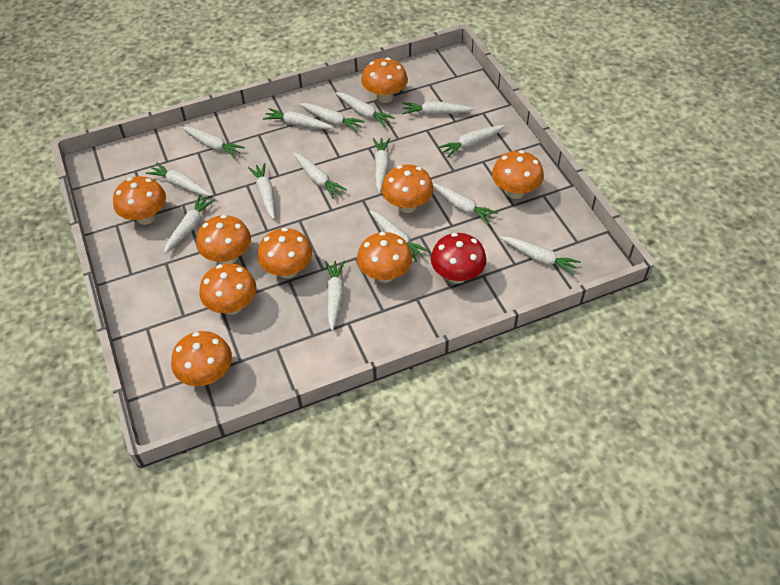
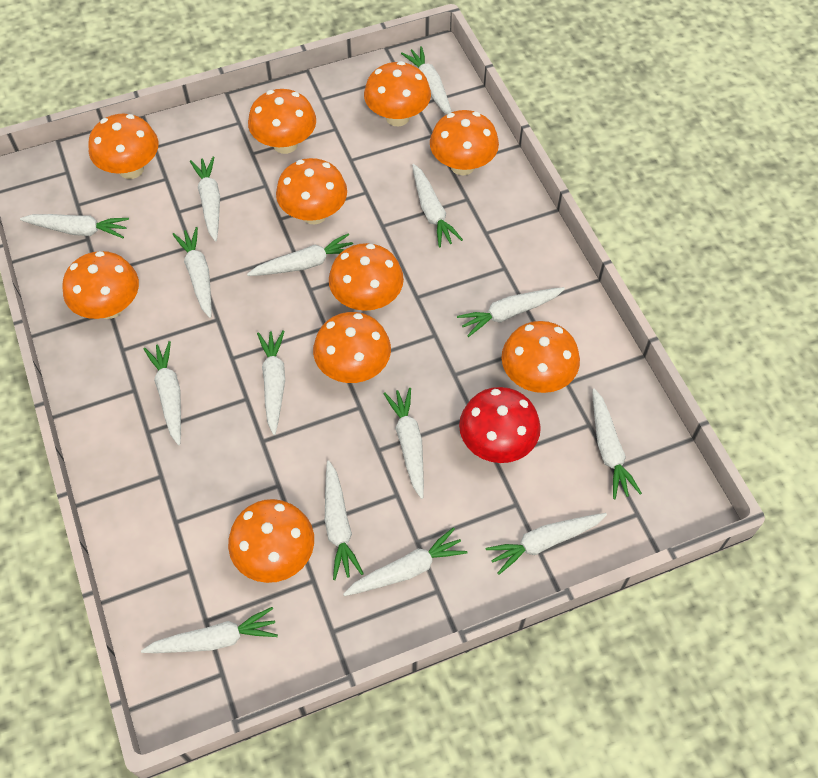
orange mushroom: 9 -> 10

